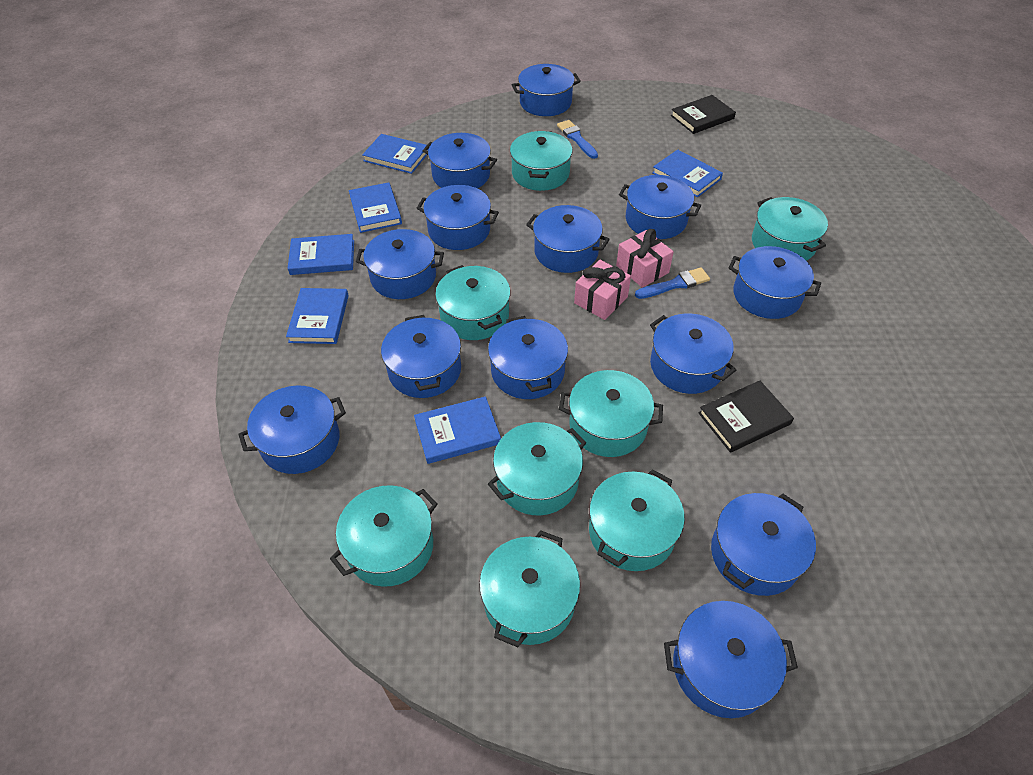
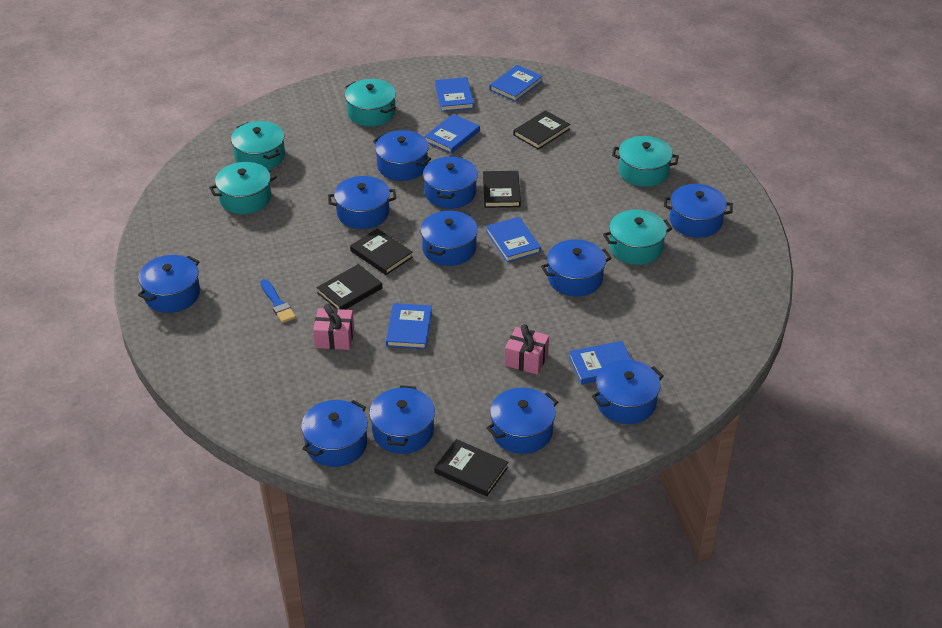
black book: 2 -> 5
blue brush: 2 -> 1
blue pot: 13 -> 11
turquoise pot: 8 -> 5

